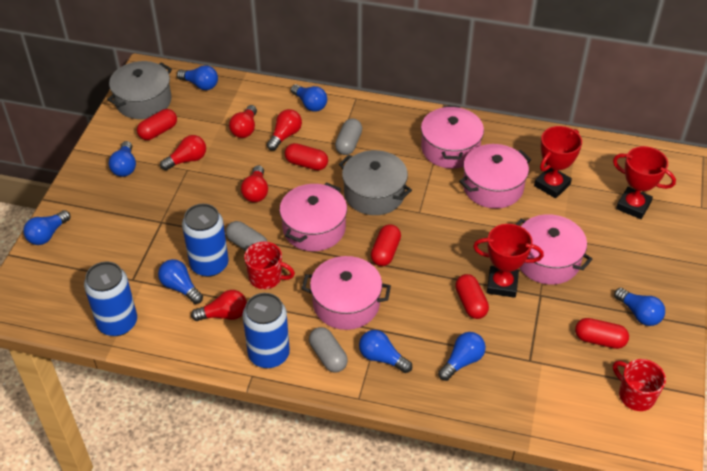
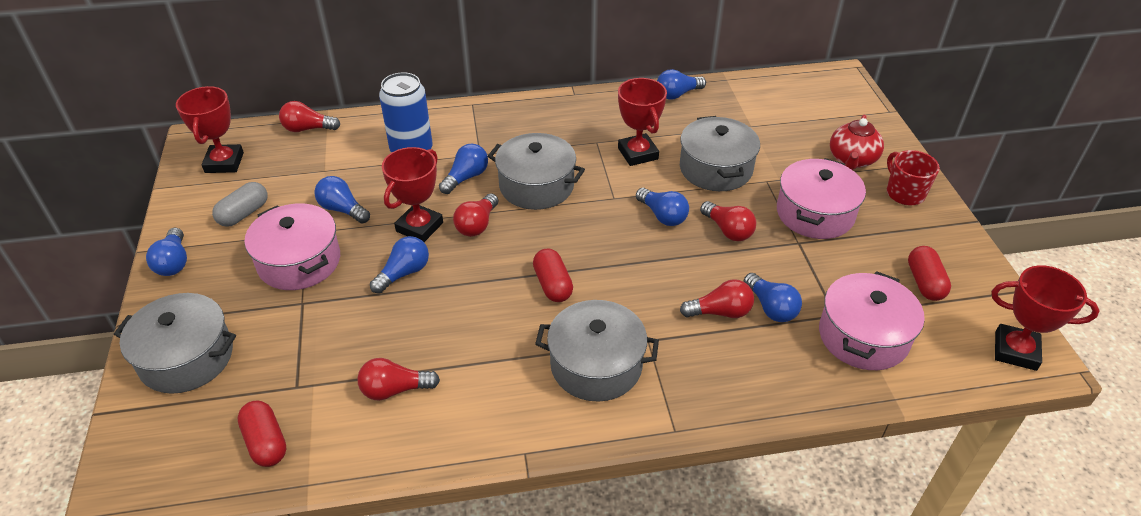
blue can: 3 -> 1
blue light bulb: 8 -> 7
grey capsule: 3 -> 1
grey pot: 2 -> 4
pink pot: 5 -> 3
red capsule: 5 -> 3
red mug: 2 -> 1
red teapot: 0 -> 1
red trophy: 3 -> 4

